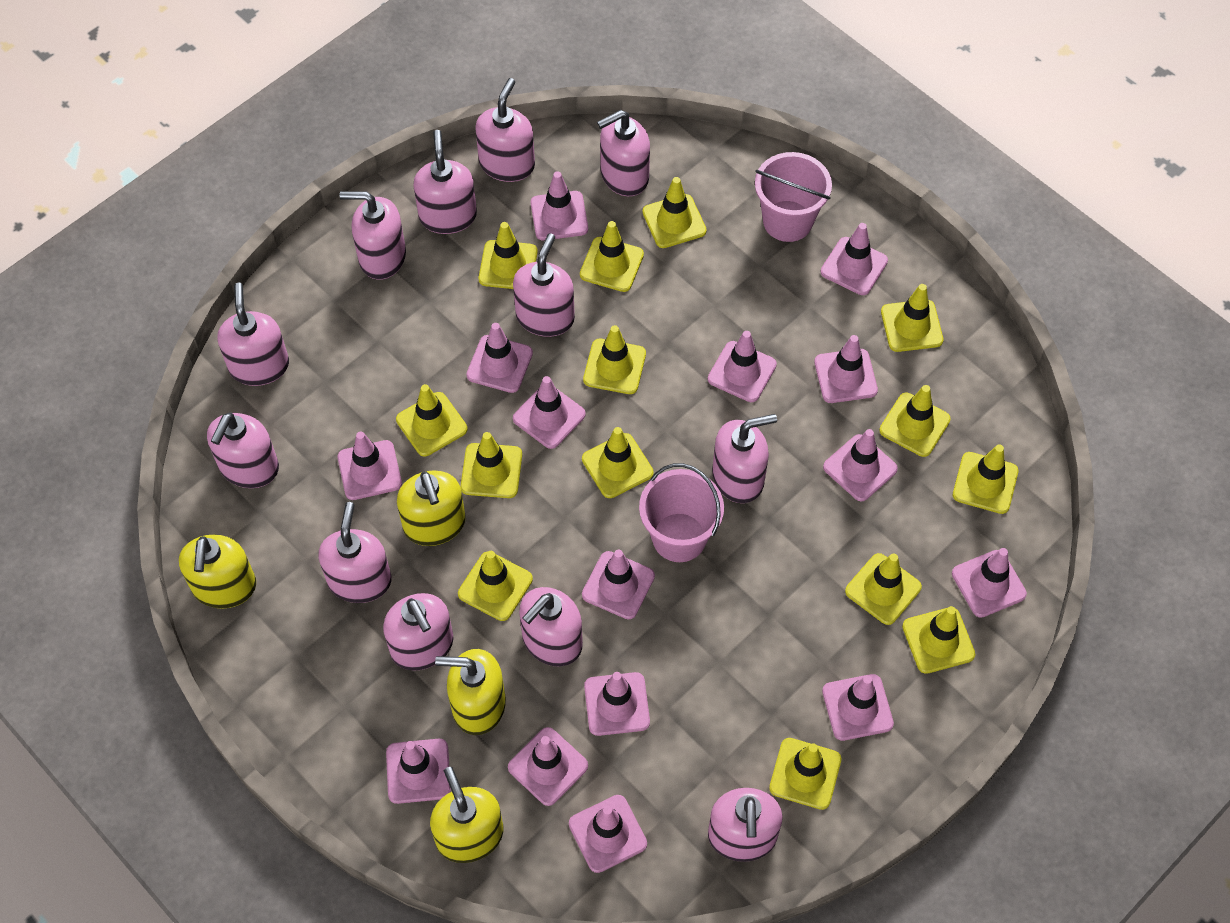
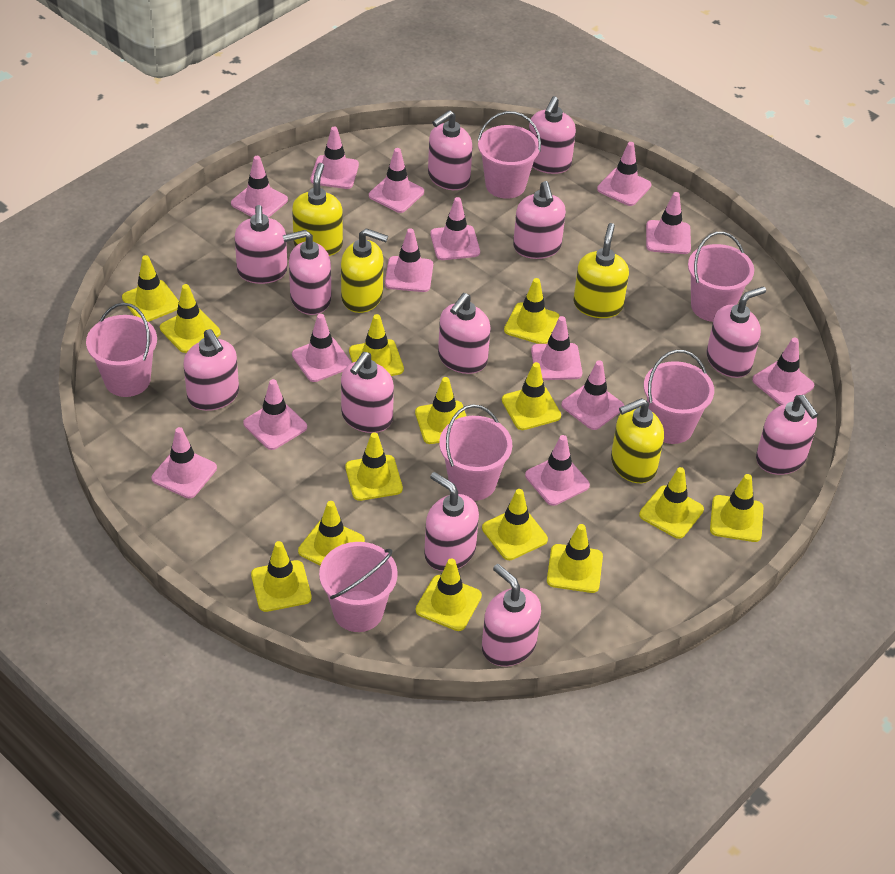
pink bucket: 2 -> 6
pink traffic cone: 15 -> 14

